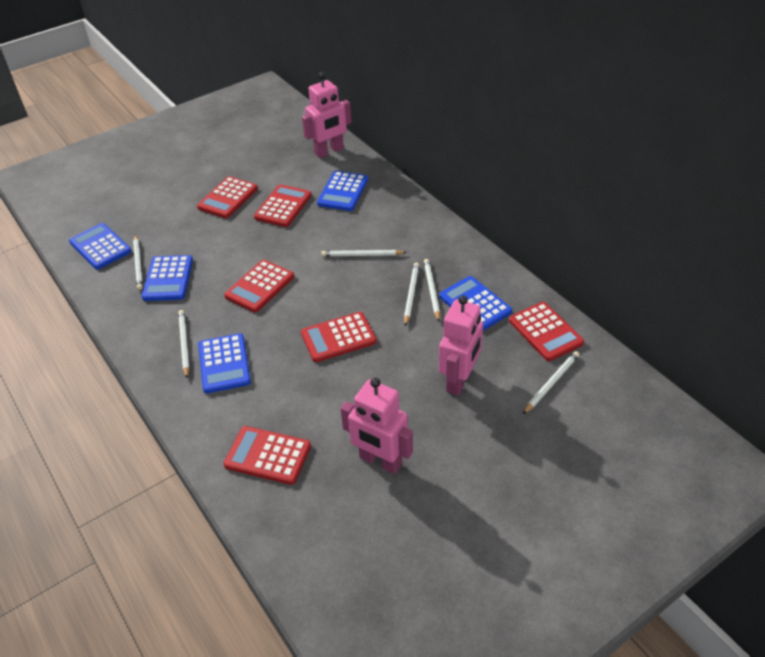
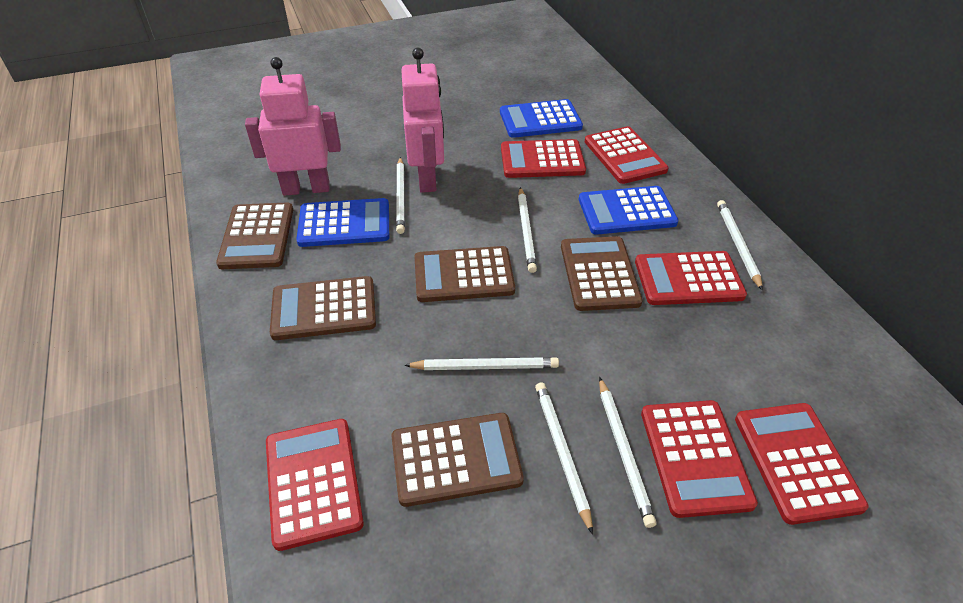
blue calculator: 5 -> 3
brown calculator: 0 -> 5
pink robot: 3 -> 2

